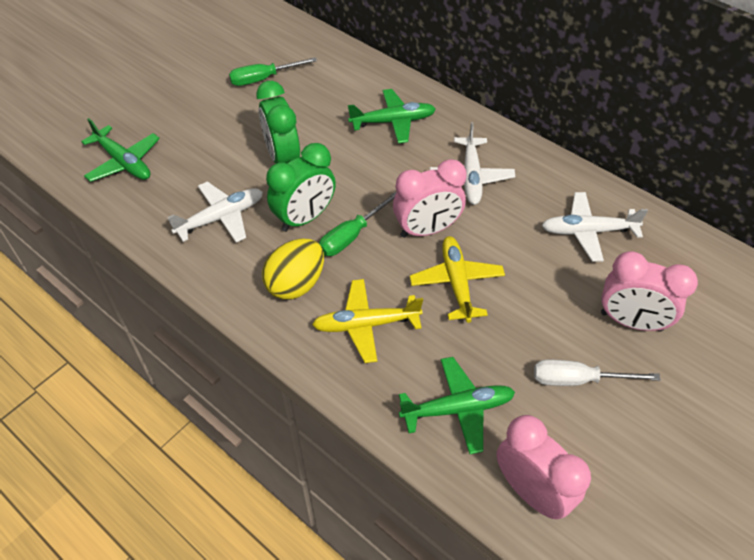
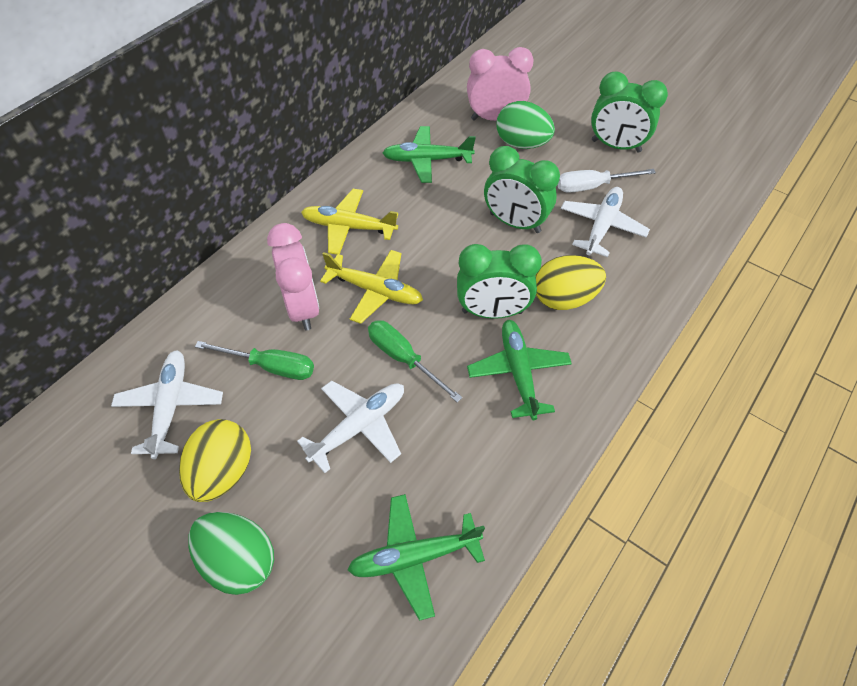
green clock: 2 -> 3
green egg: 0 -> 2
pink clock: 3 -> 2
yellow egg: 1 -> 2

